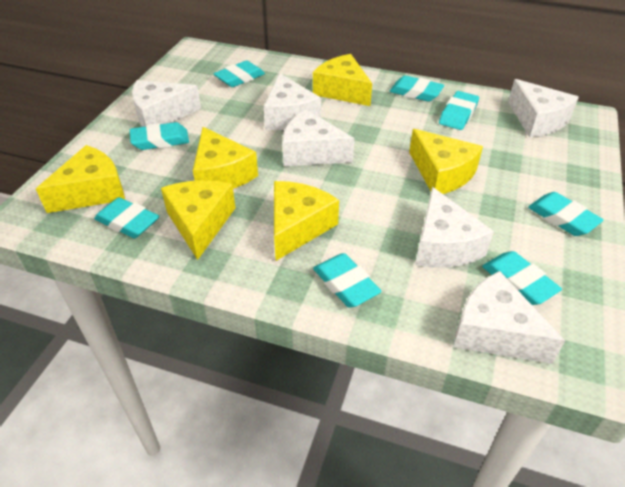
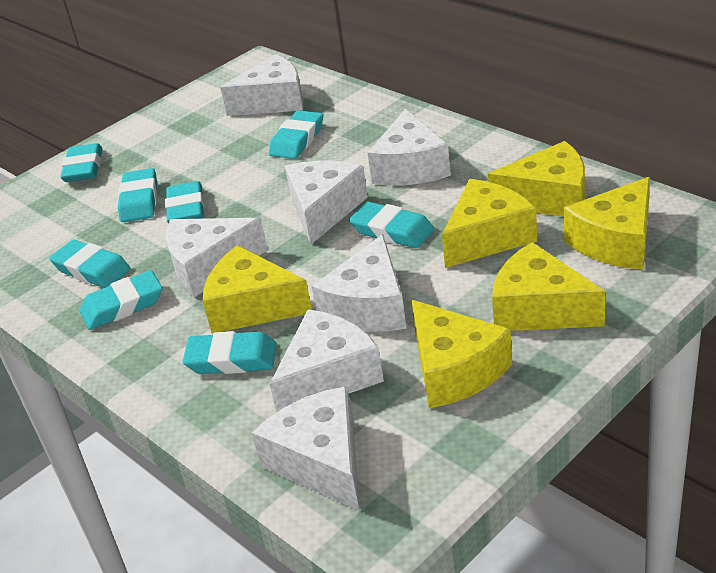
white cheese: 6 -> 7

